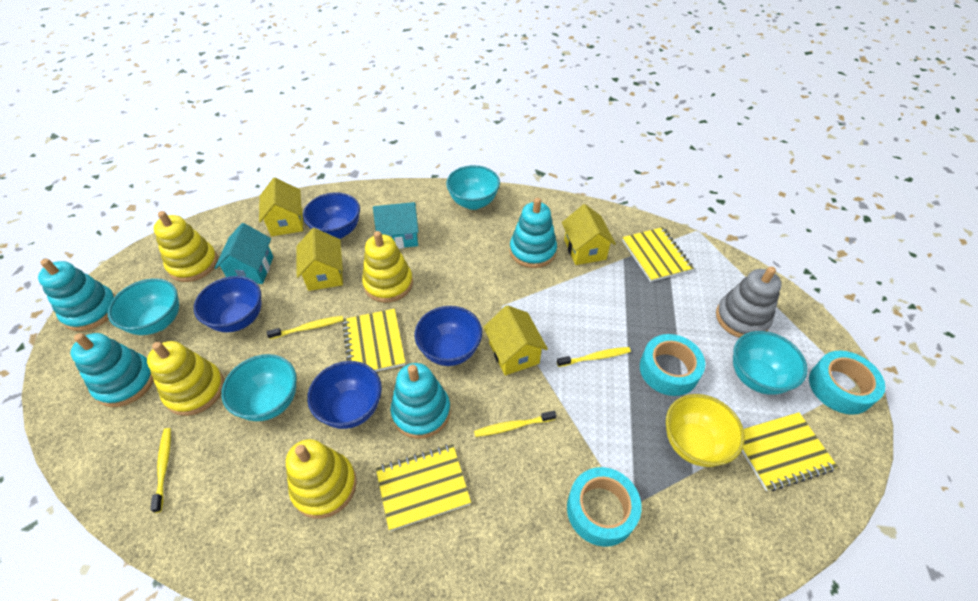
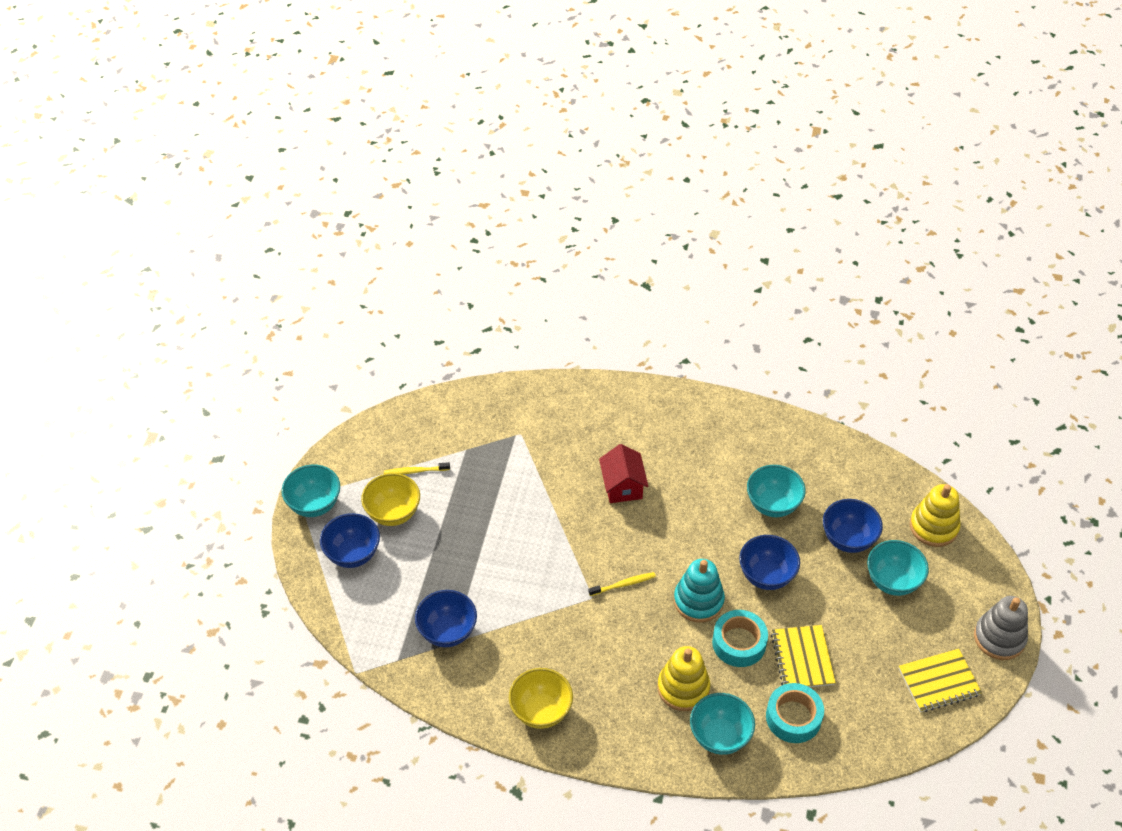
red house: 0 -> 1
turquoise house: 2 -> 0
turquoise stacking toy: 4 -> 1
turquoise tape: 3 -> 2
yellow bowl: 1 -> 2
yellow house: 4 -> 0
yellow notebook: 4 -> 2
yellow stacking toy: 4 -> 2
yellow toothbrush: 4 -> 2

